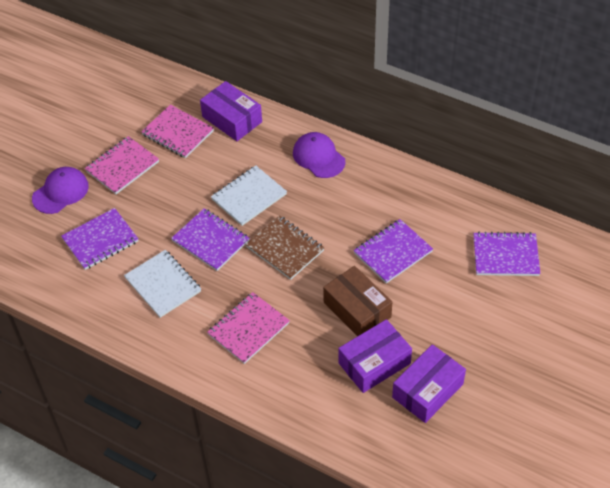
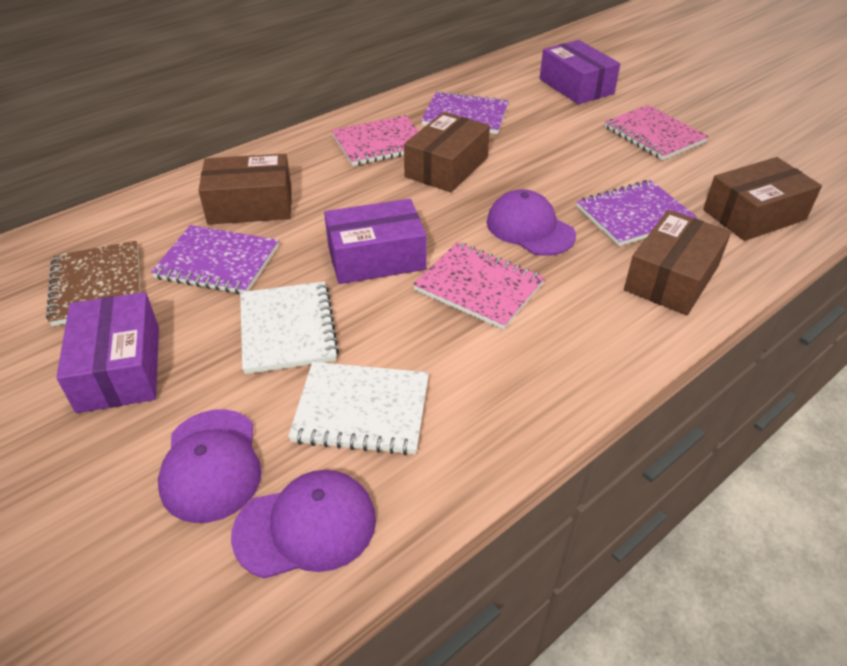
brown box: 1 -> 4
purple cap: 2 -> 3
purple notebook: 4 -> 3

